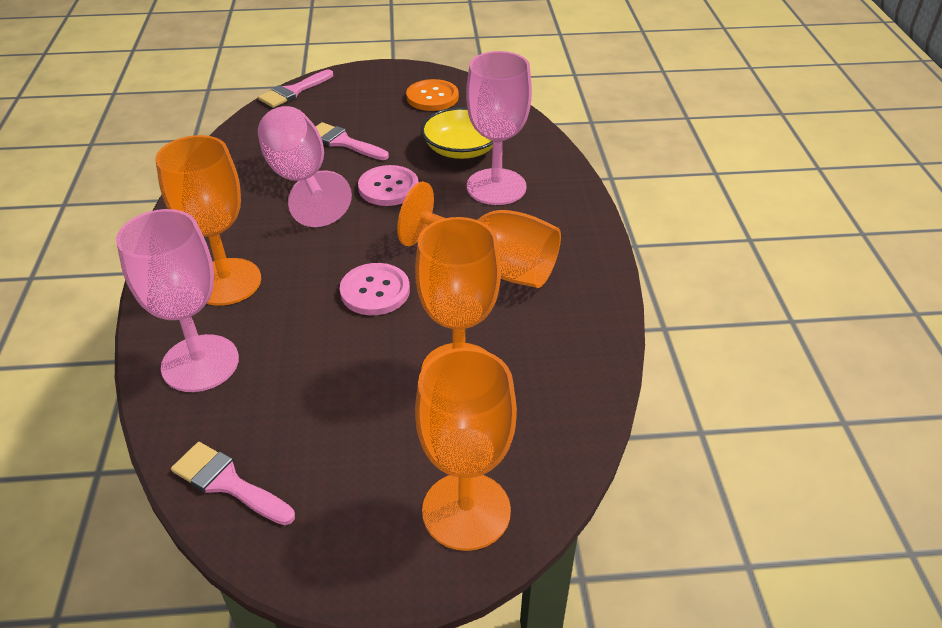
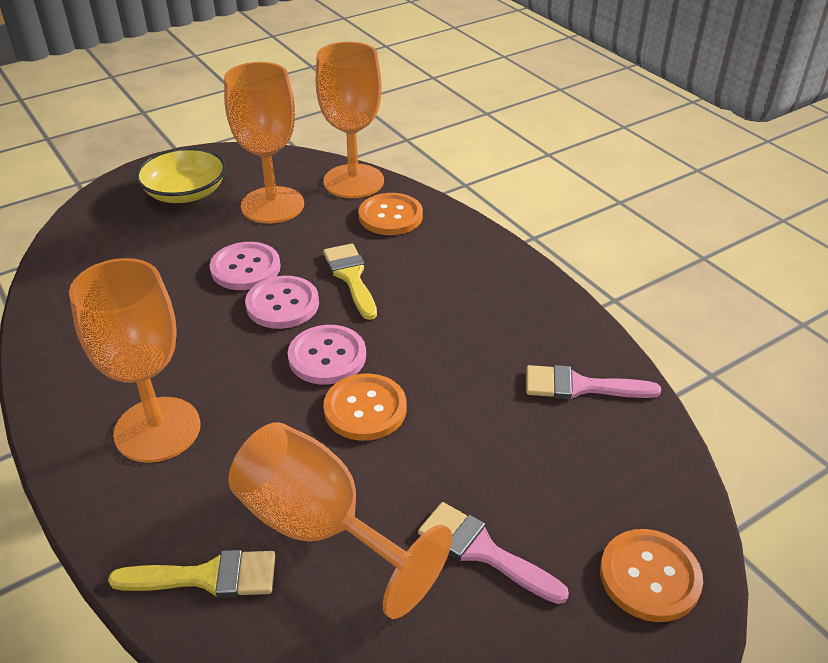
orange button: 1 -> 3
pink brush: 3 -> 2
pink button: 2 -> 3
pink goblet: 3 -> 0
yellow brush: 0 -> 2

